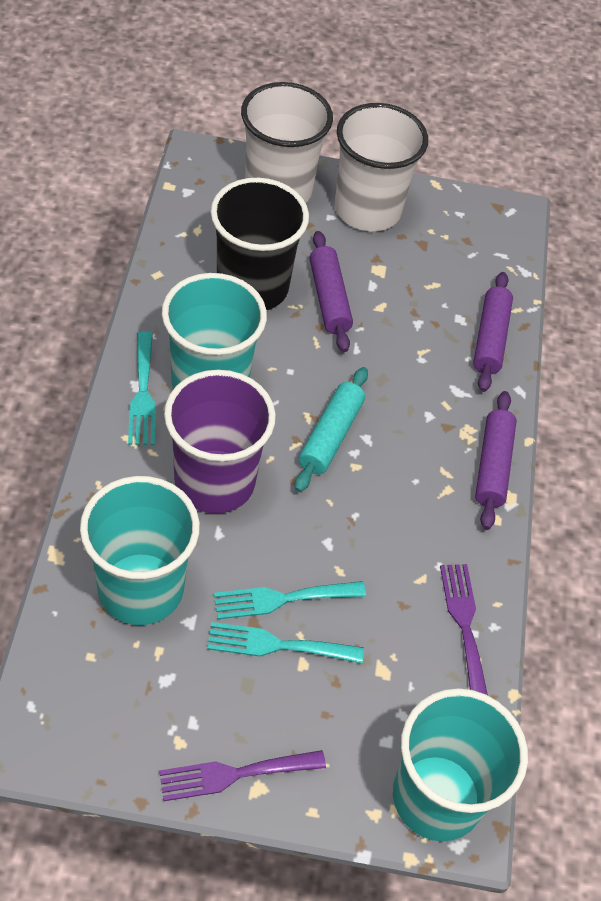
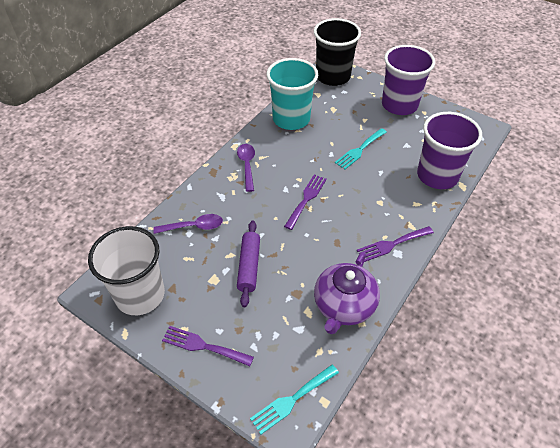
purple cup: 1 -> 2
purple fork: 2 -> 3
purple rolling pin: 3 -> 1
purple spoon: 0 -> 2
purple teapot: 0 -> 1
turquoise cup: 3 -> 1
turquoise fork: 3 -> 2
turquoise rolling pin: 1 -> 0
white cup: 2 -> 1

